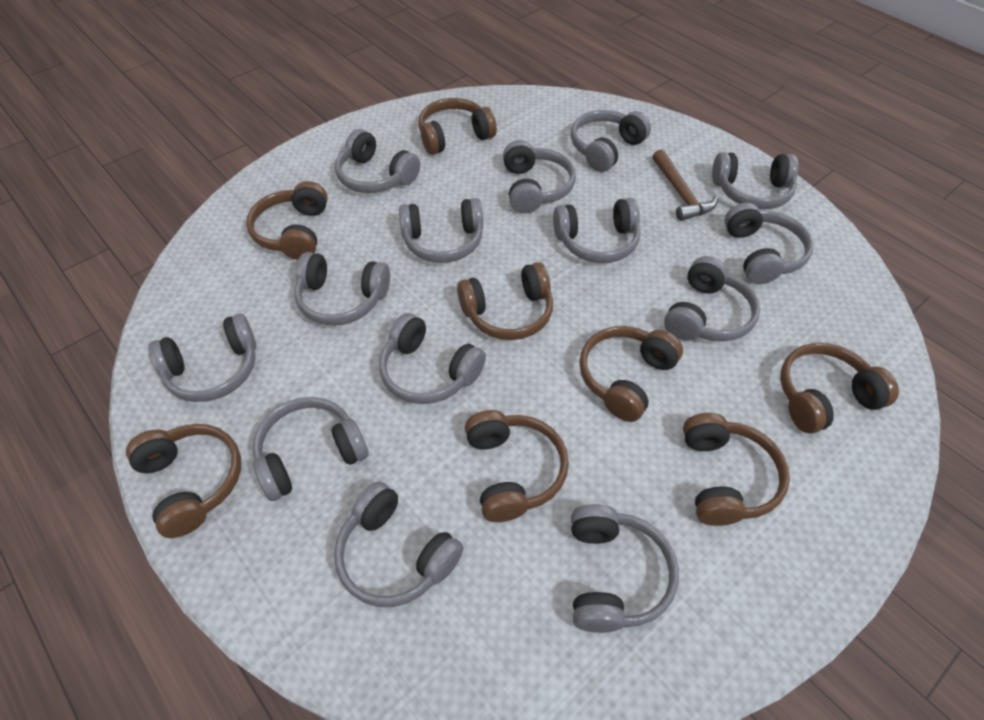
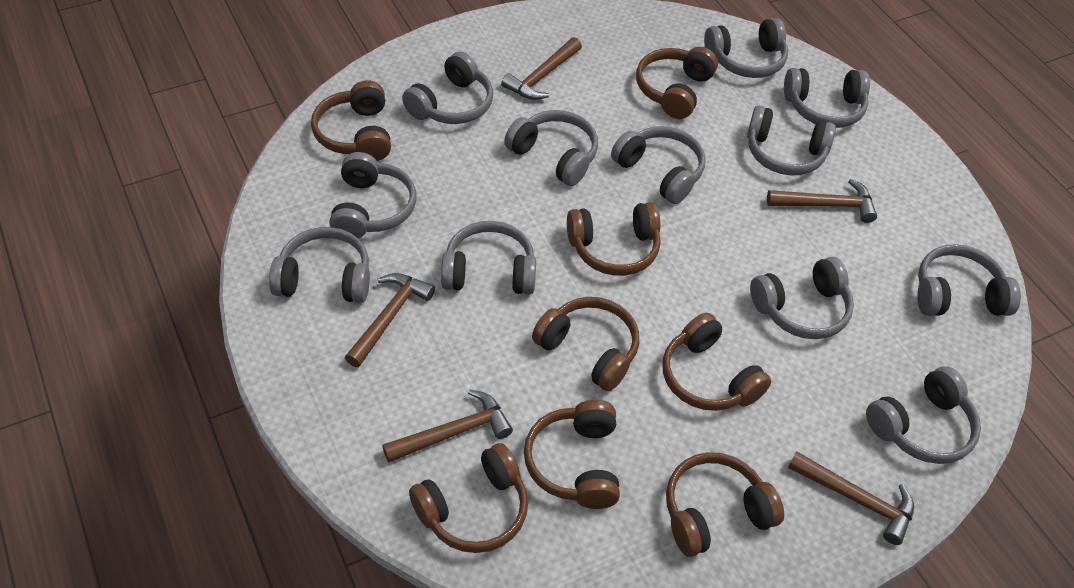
brown hammer: 1 -> 5
grey headphones: 14 -> 12

